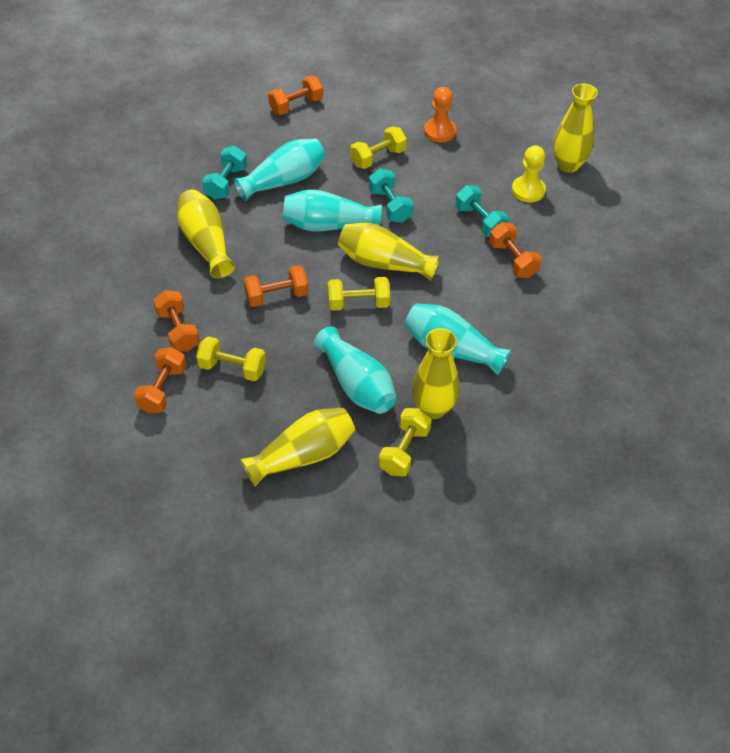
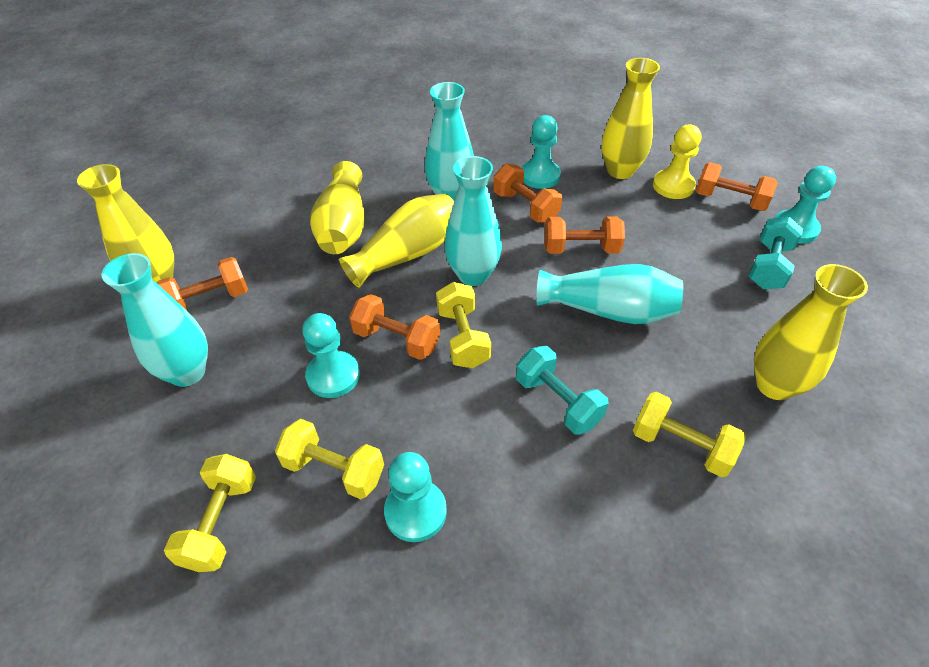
orange pawn: 1 -> 0
turquoise dumbbell: 3 -> 2
turquoise pawn: 0 -> 4

